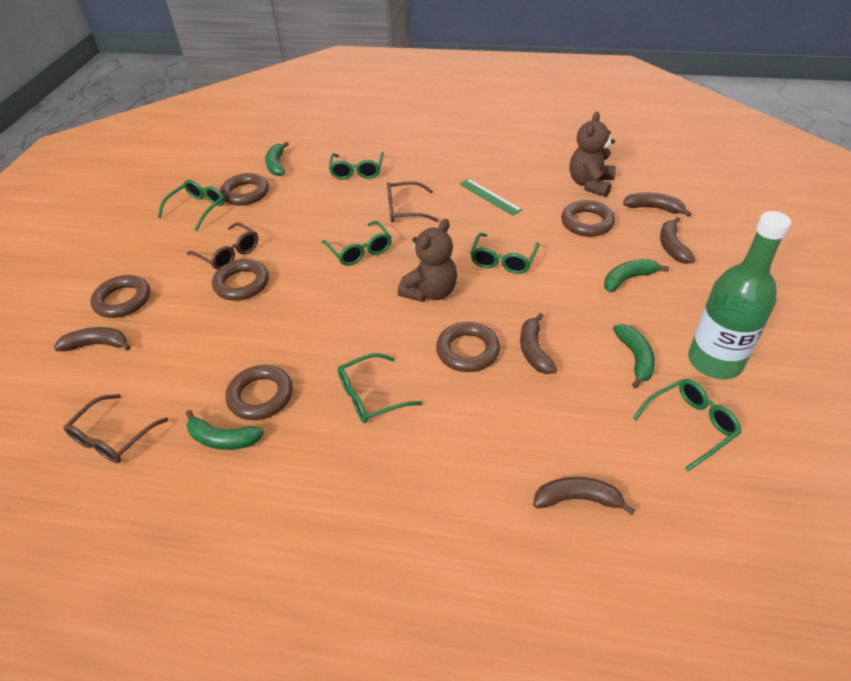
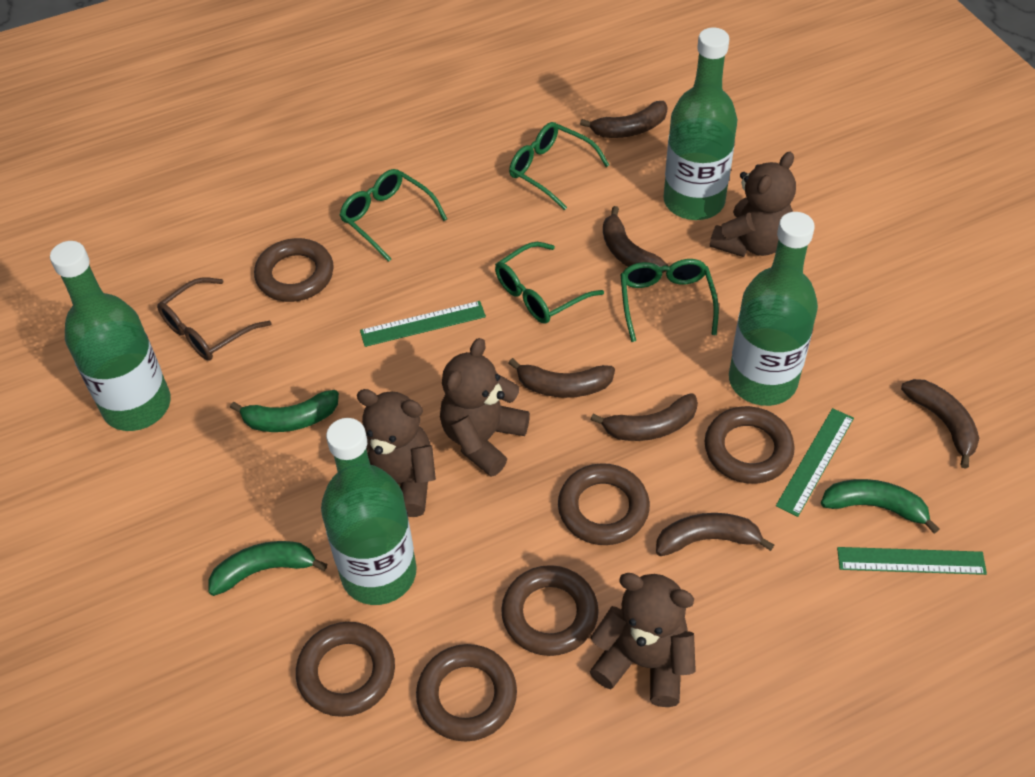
brown banana: 5 -> 6
brown glasses: 3 -> 1
brown teddy bear: 2 -> 4
green banana: 4 -> 3
green bottle: 1 -> 4
green glasses: 6 -> 4
green ruler: 1 -> 3

